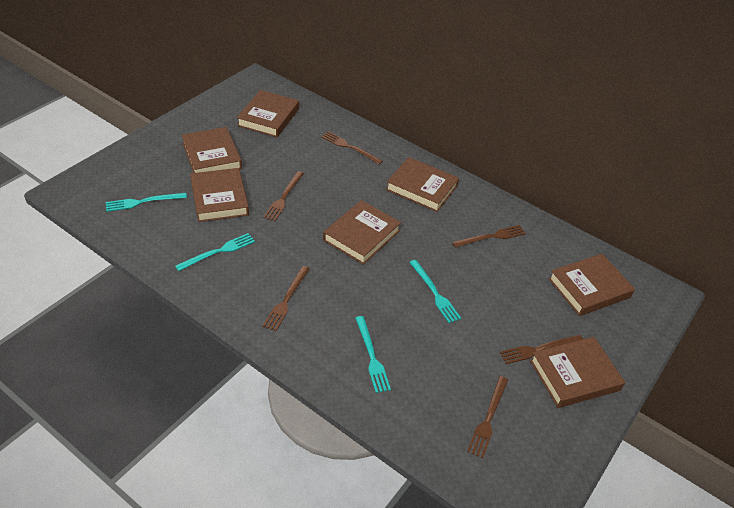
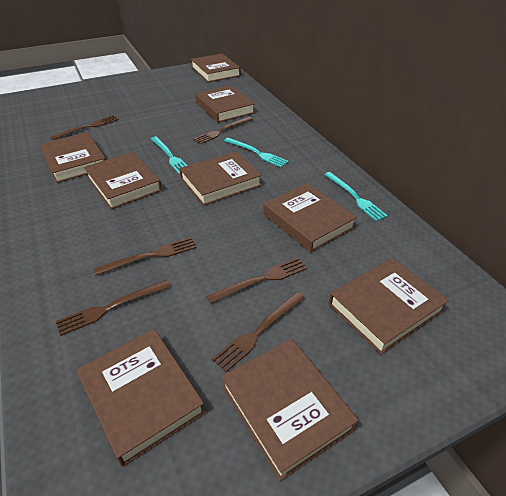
brown book: 7 -> 9
turquoise fork: 4 -> 3

